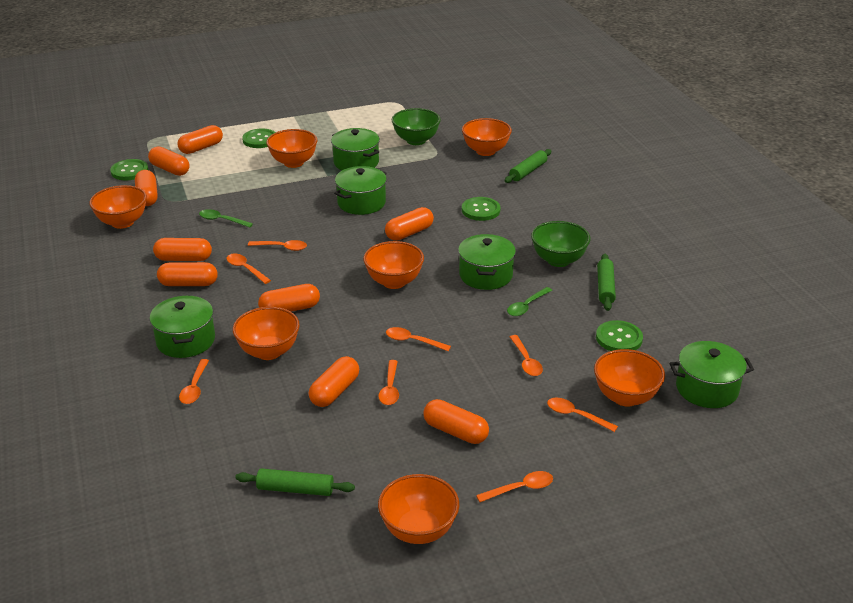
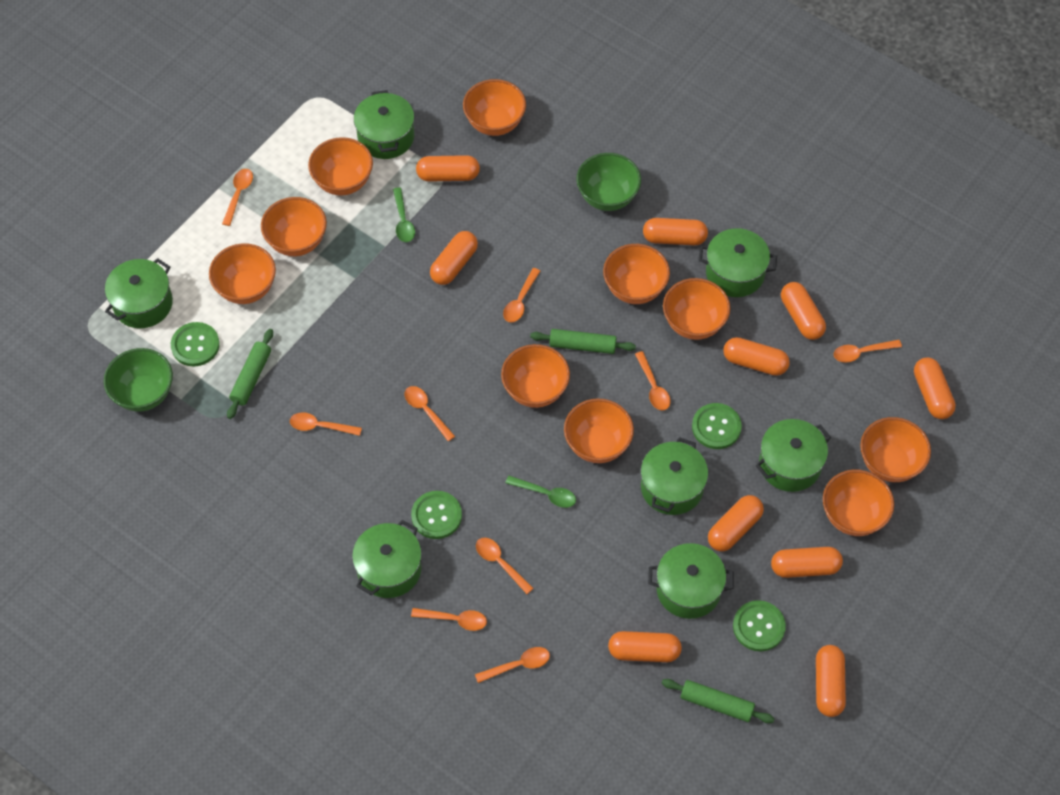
green pot: 5 -> 7
orange bowl: 7 -> 10
orange capsule: 9 -> 10
orange spoon: 8 -> 9

